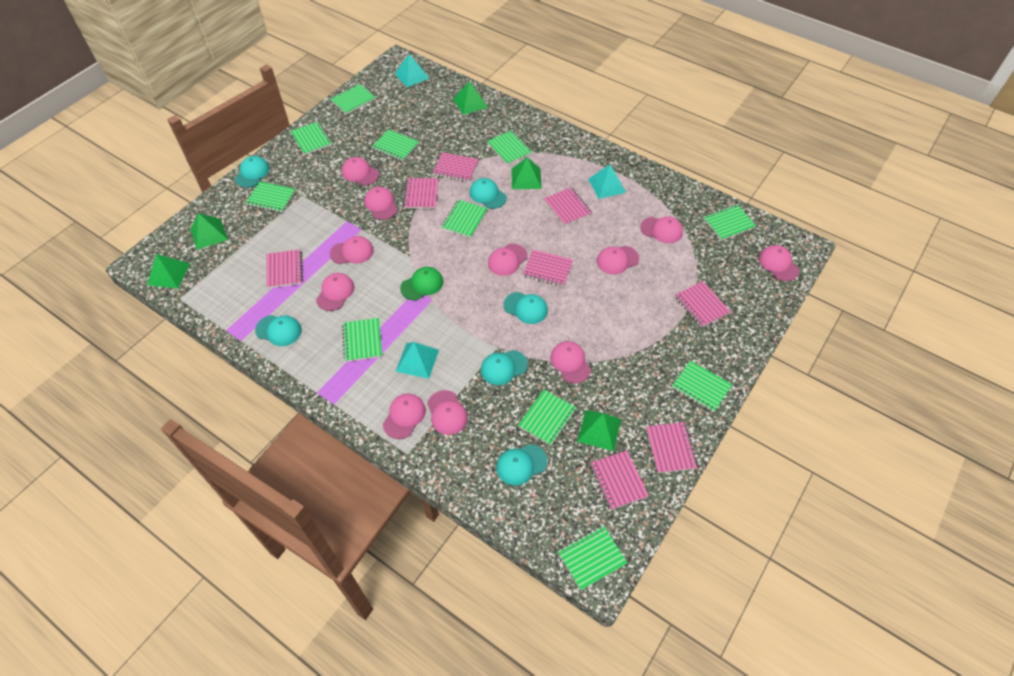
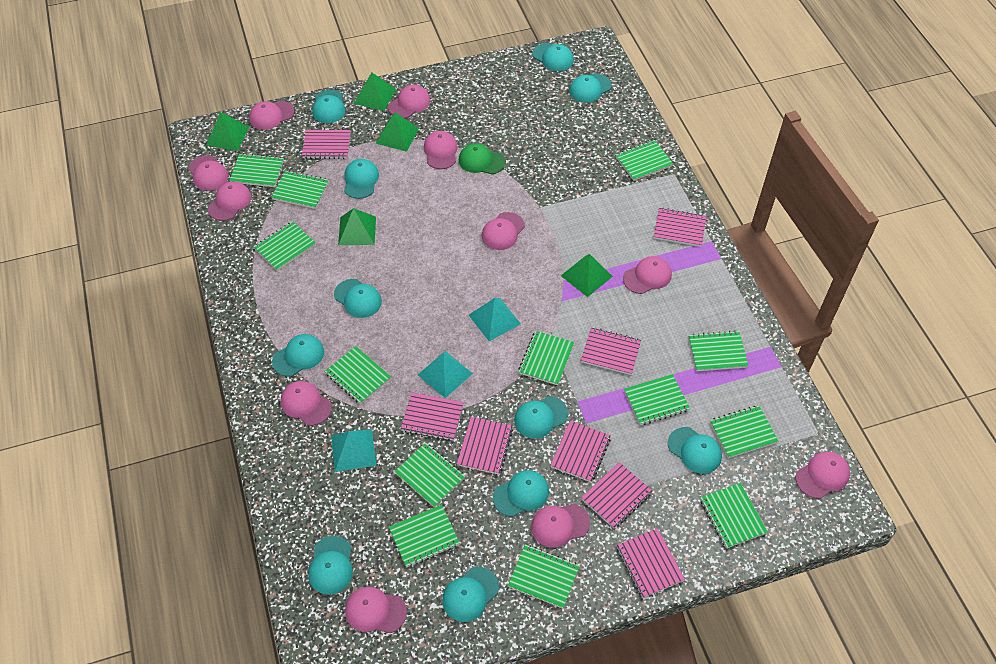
green notebook: 11 -> 13
turquoise cap: 6 -> 11

